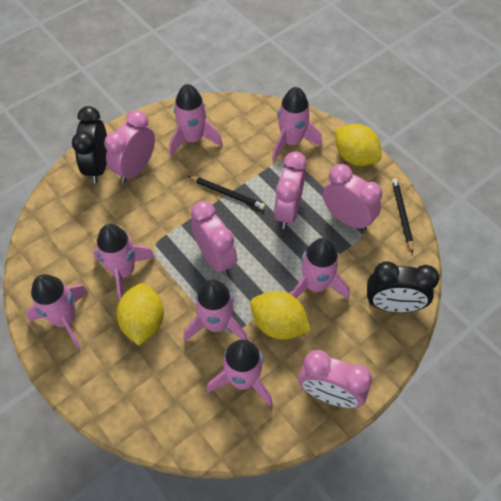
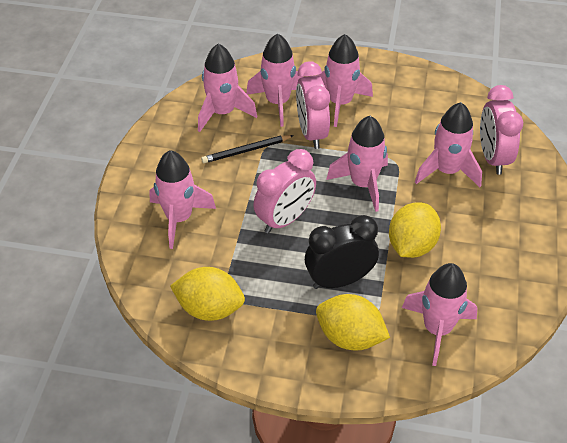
black clock: 2 -> 1
black pencil: 2 -> 1
pink clock: 5 -> 3

